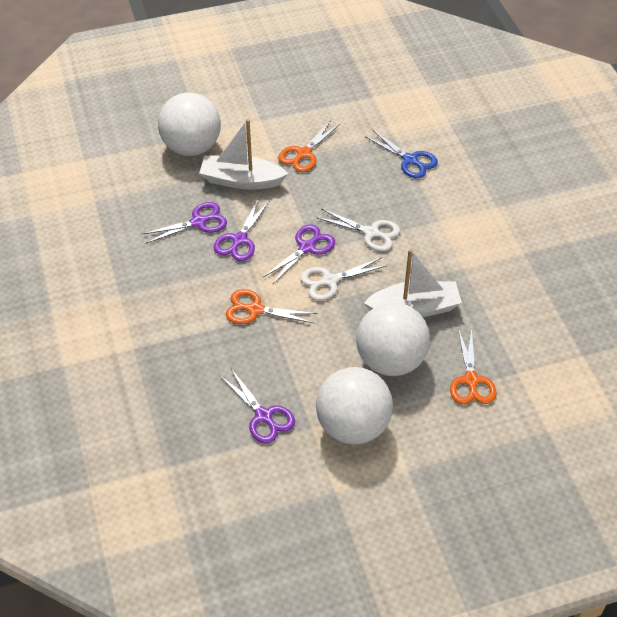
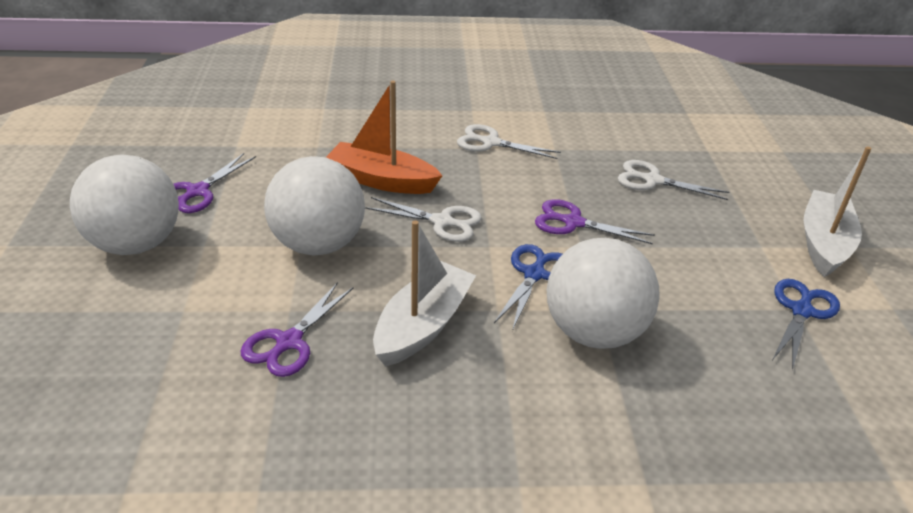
blue scissors: 1 -> 2
orange boat: 0 -> 1
orange scissors: 3 -> 0
purple scissors: 4 -> 3
white scissors: 2 -> 3

